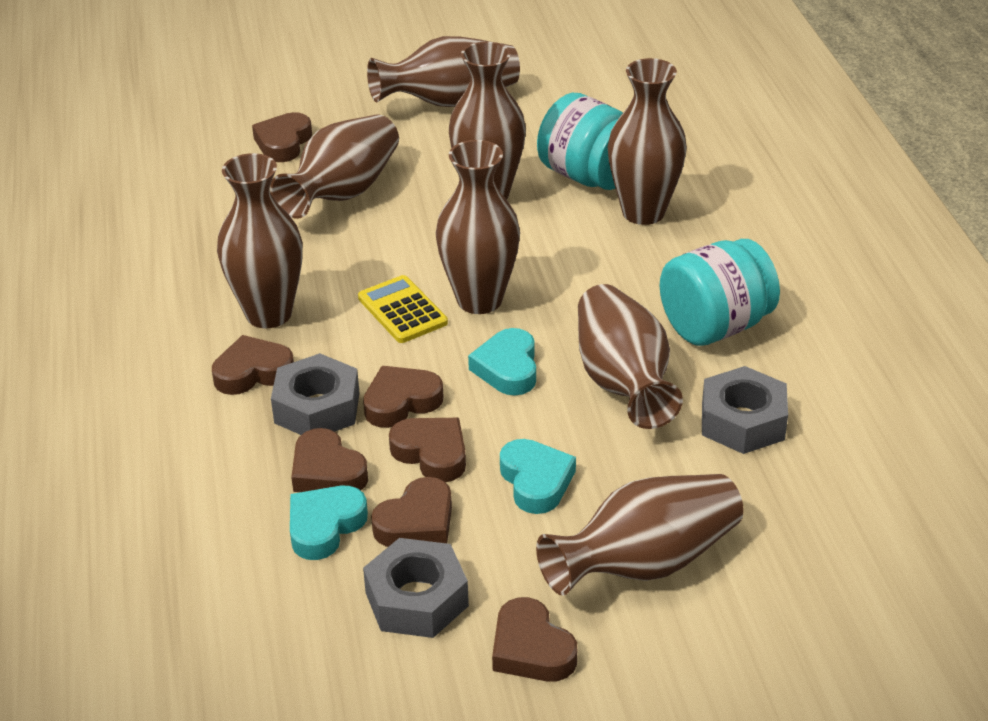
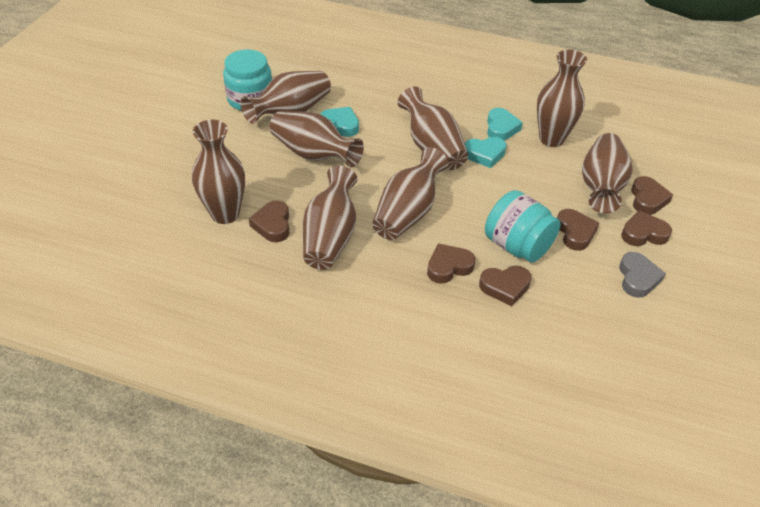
brown heart: 7 -> 6
grey heart: 0 -> 1
grey nut: 3 -> 0
yellow calculator: 1 -> 0

